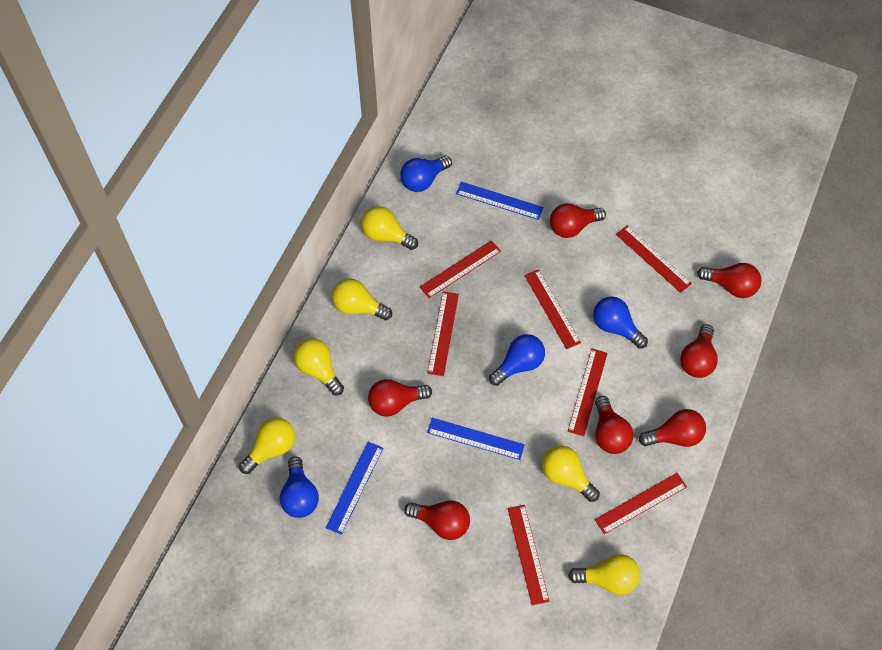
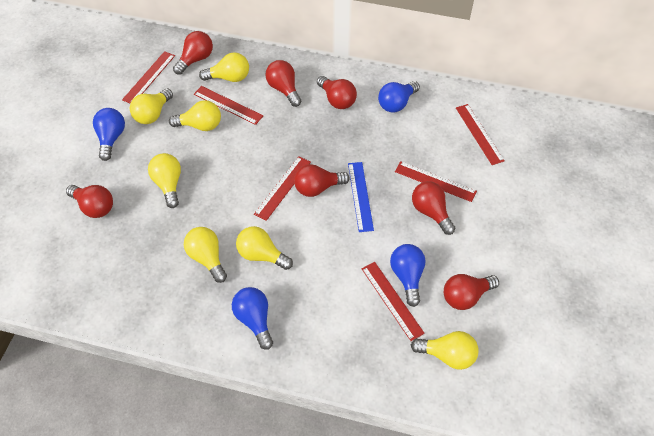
blue ruler: 3 -> 1
red ruler: 7 -> 6
yellow light bulb: 6 -> 7

